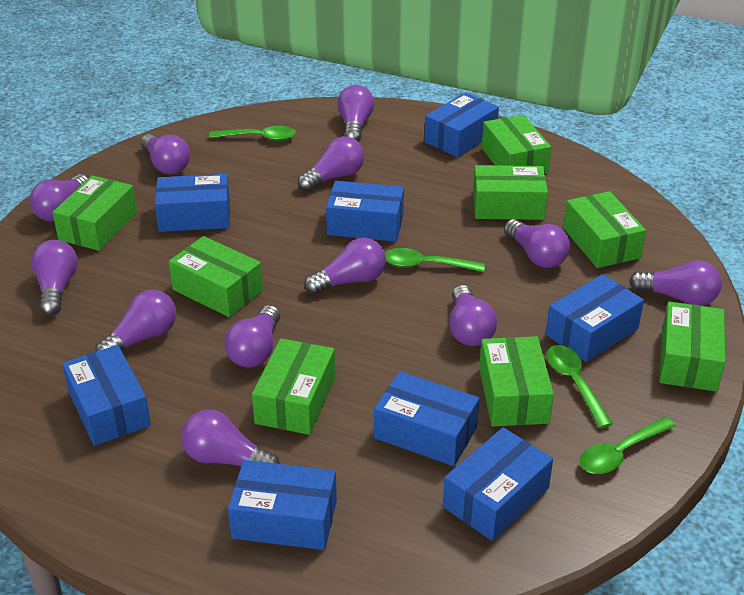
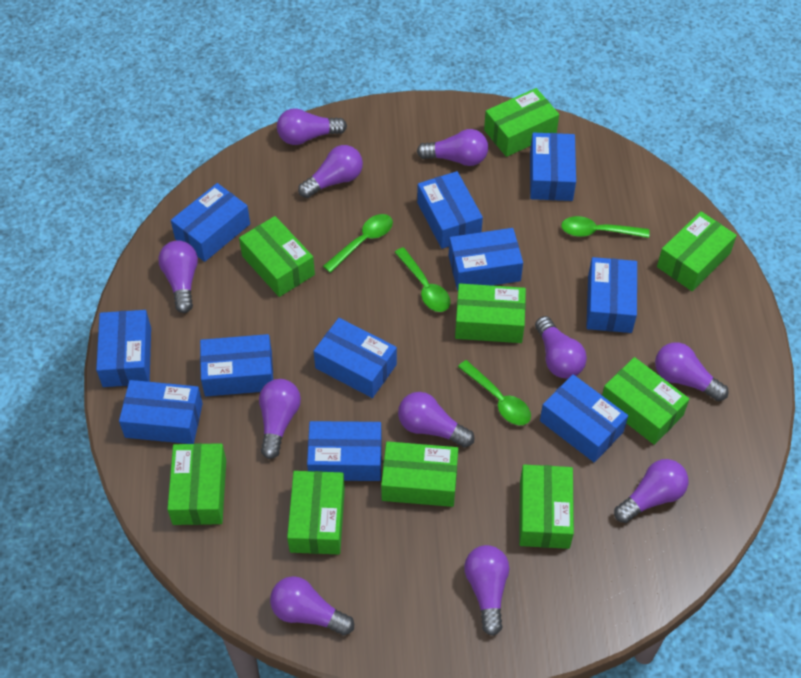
blue box: 8 -> 11
green box: 8 -> 9
purple light bulb: 12 -> 11

